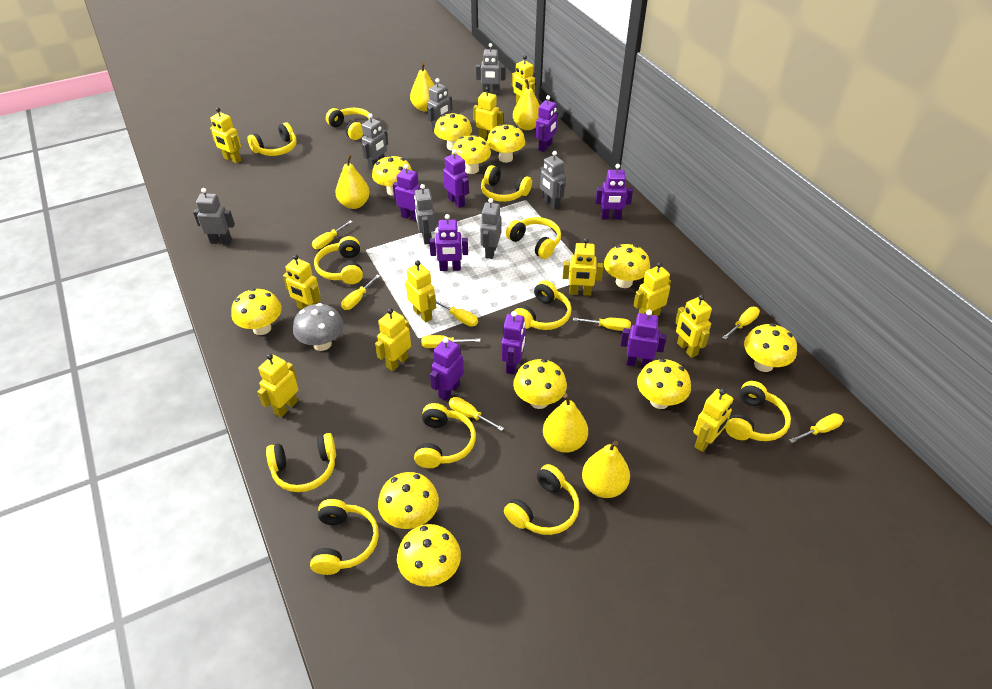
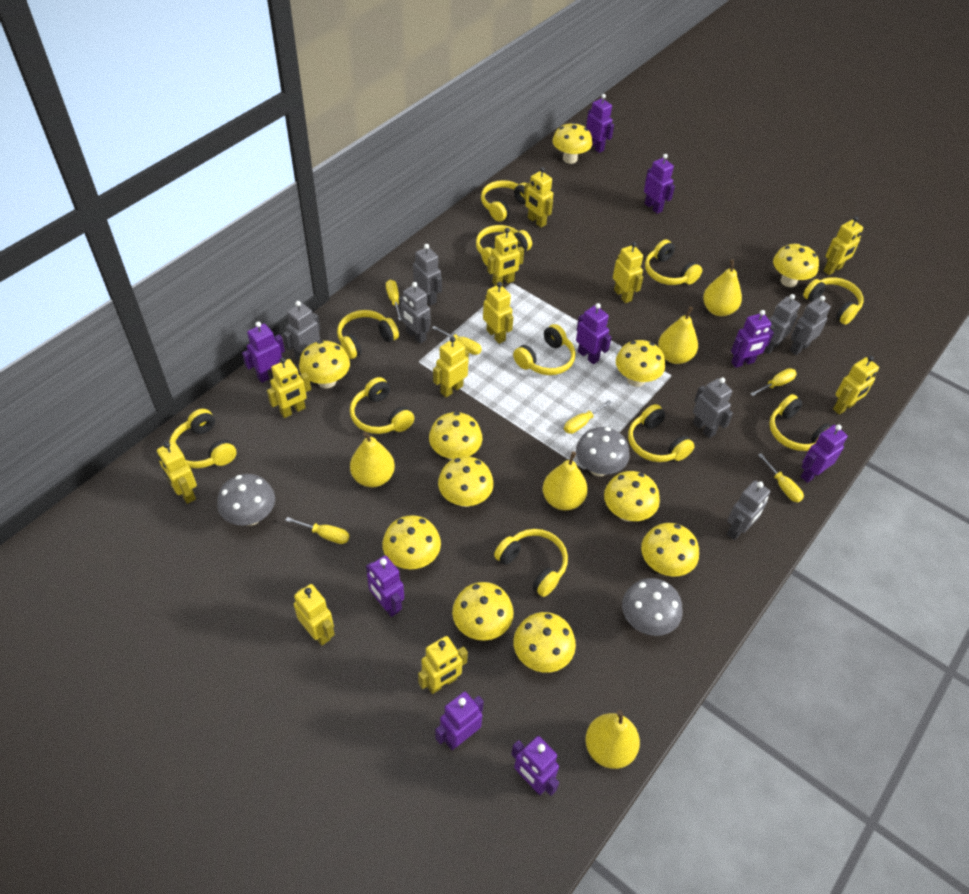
grey mushroom: 1 -> 3
purple robot: 8 -> 9
yellow screwdriver: 8 -> 6

